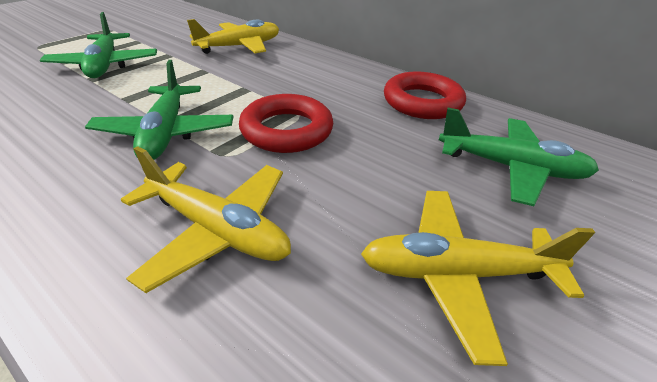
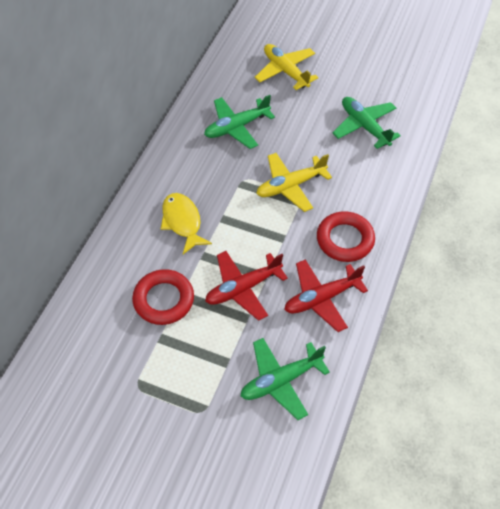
red plane: 0 -> 2
yellow fish: 0 -> 1
yellow plane: 3 -> 2

